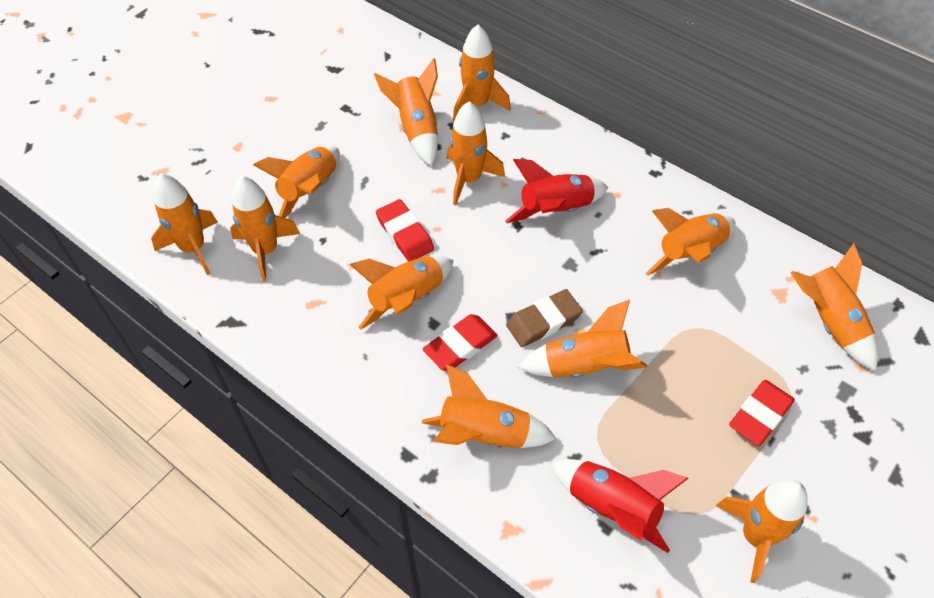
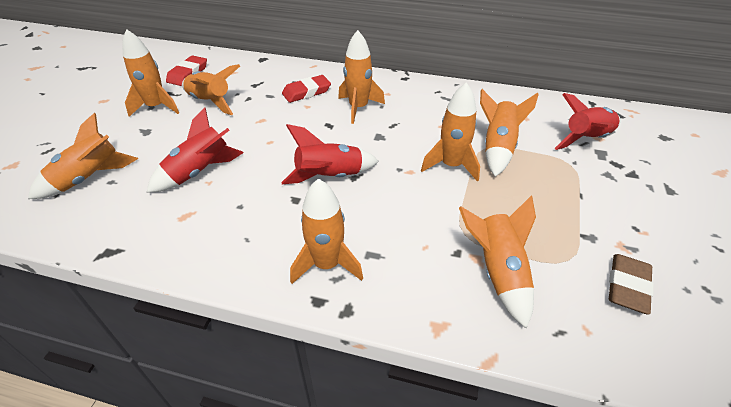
orange rocket: 12 -> 8
red eraser: 3 -> 2
red rocket: 2 -> 3

